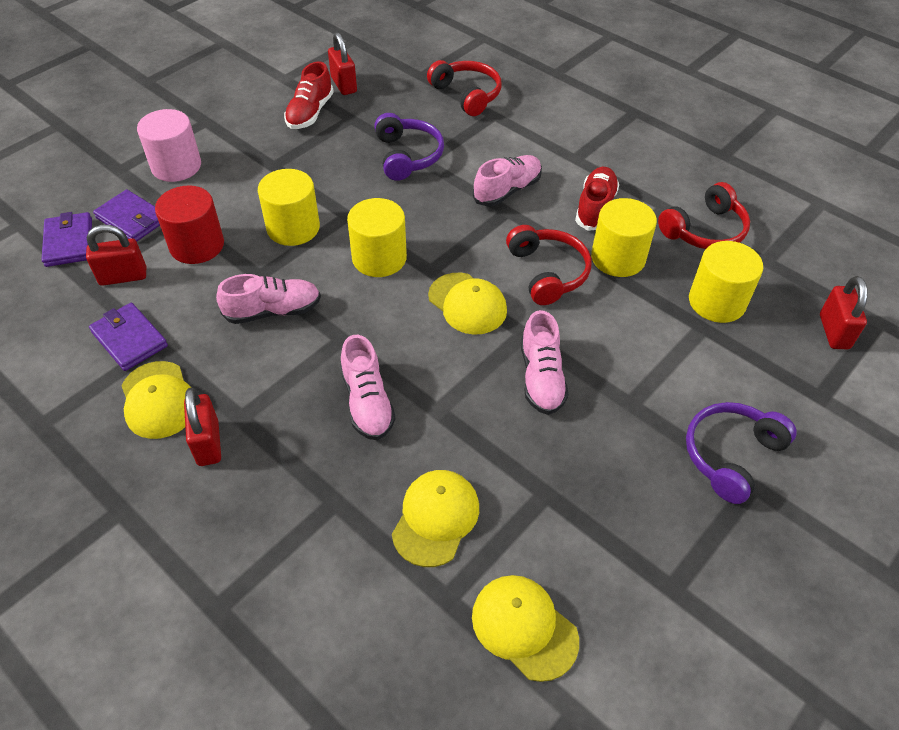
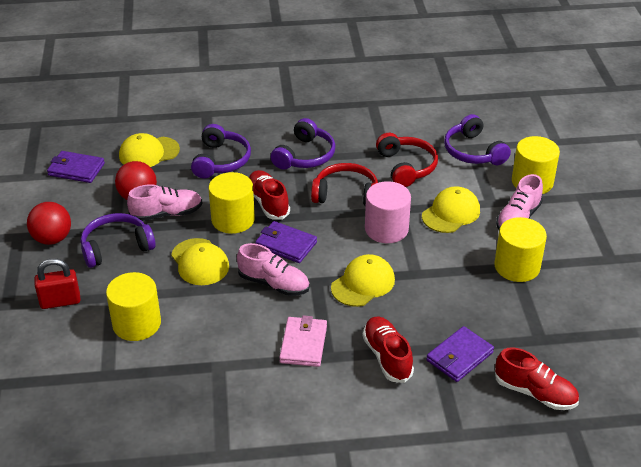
pink shoe: 4 -> 3
pink wallet: 0 -> 1
purple headphones: 2 -> 4
red ball: 0 -> 2
red cylinder: 1 -> 0
red headphones: 3 -> 2
red padlock: 4 -> 1
red shoe: 2 -> 3

